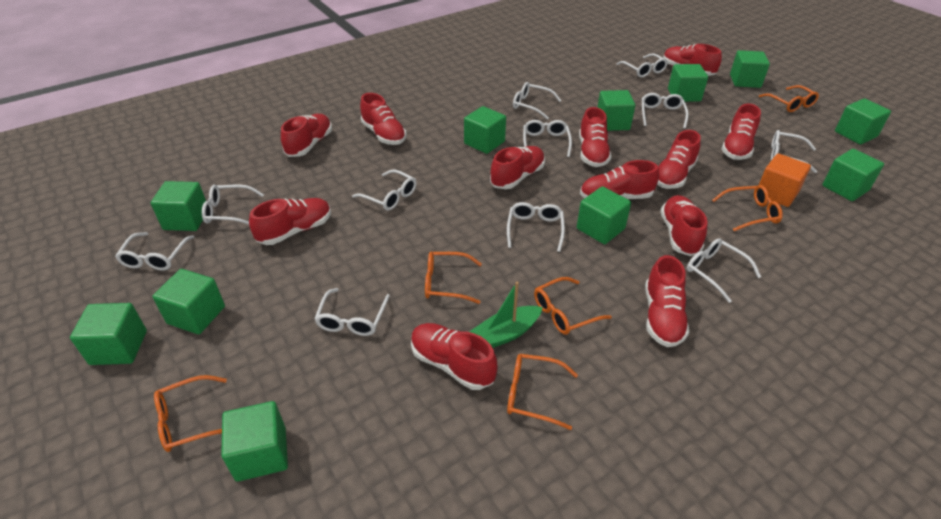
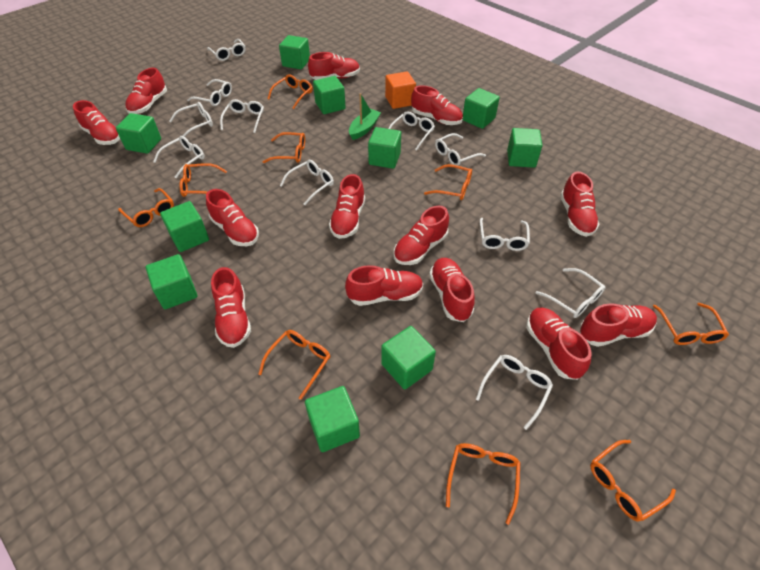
green cube: 11 -> 10
orange glasses: 6 -> 9
red shoe: 12 -> 13

